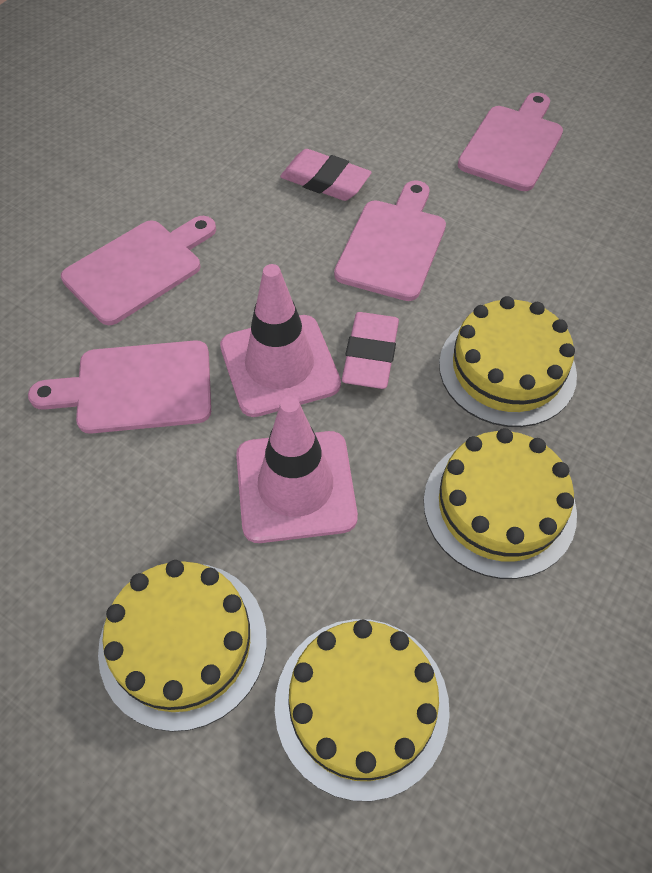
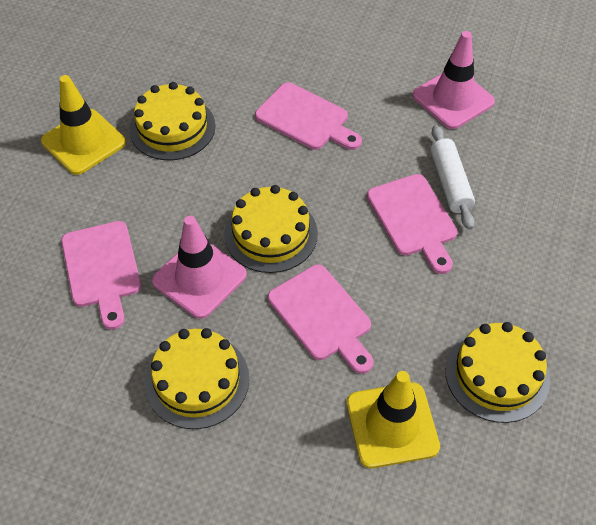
pink eraser: 2 -> 0
white rolling pin: 0 -> 1
yellow traffic cone: 0 -> 2

